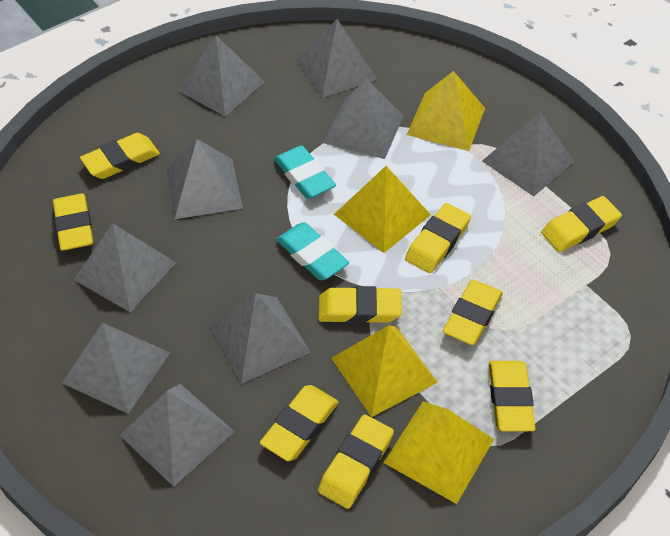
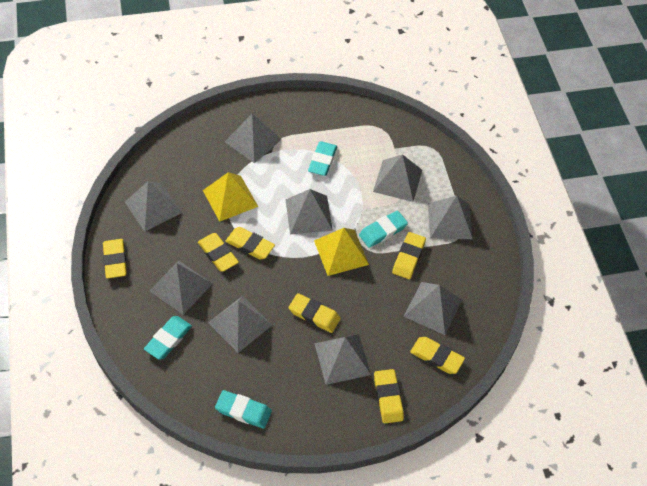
turquoise eraser: 2 -> 4
yellow eraser: 9 -> 7
yellow pyramid: 4 -> 2

